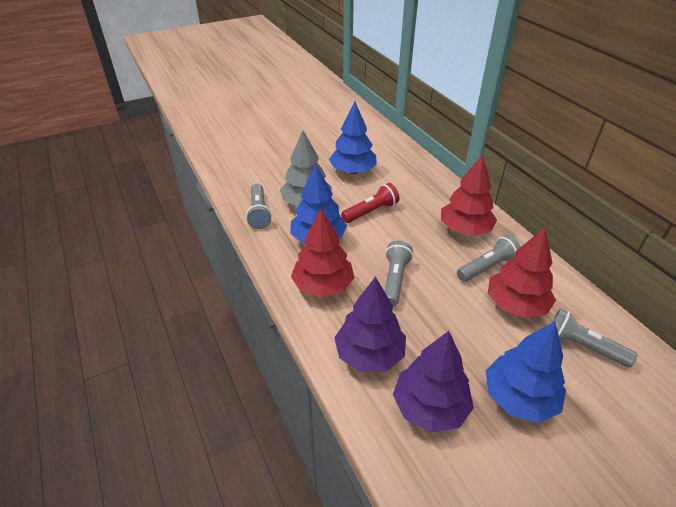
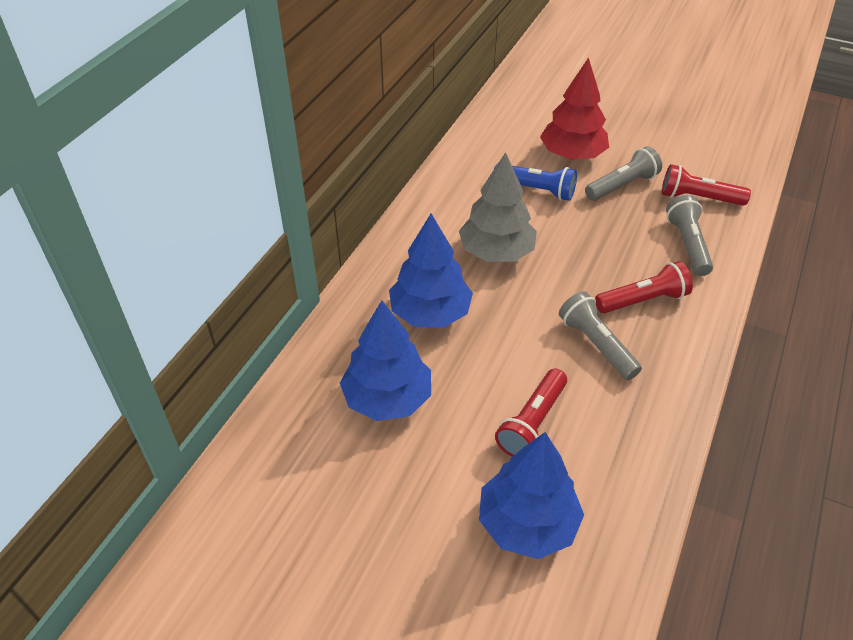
blue flashlight: 0 -> 1
grey flashlight: 4 -> 3
purple tree: 2 -> 0
red flashlight: 1 -> 3
red tree: 3 -> 1

